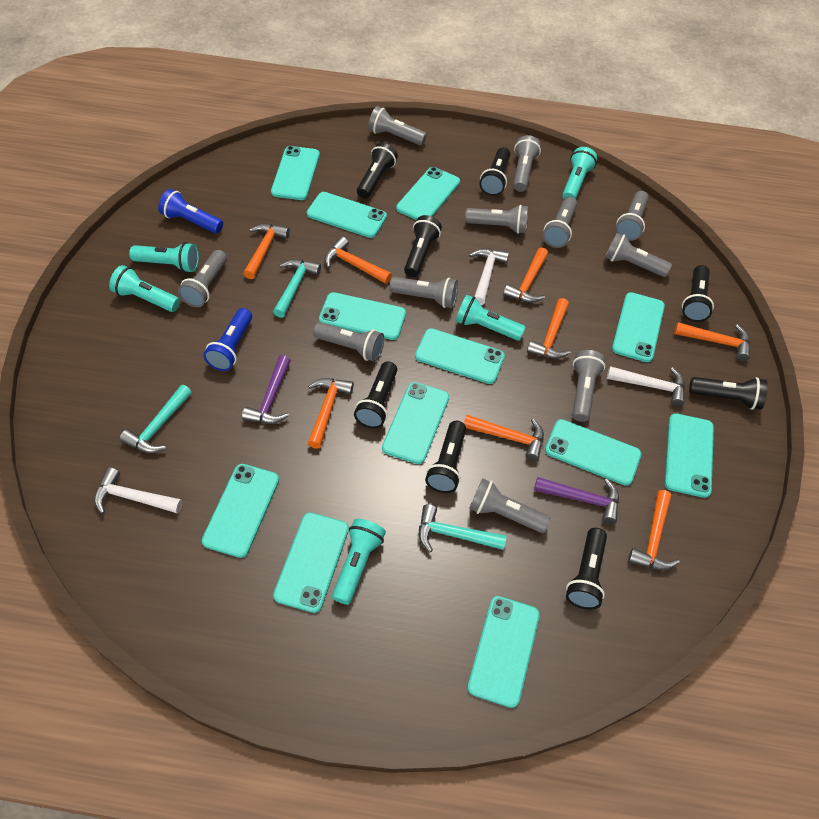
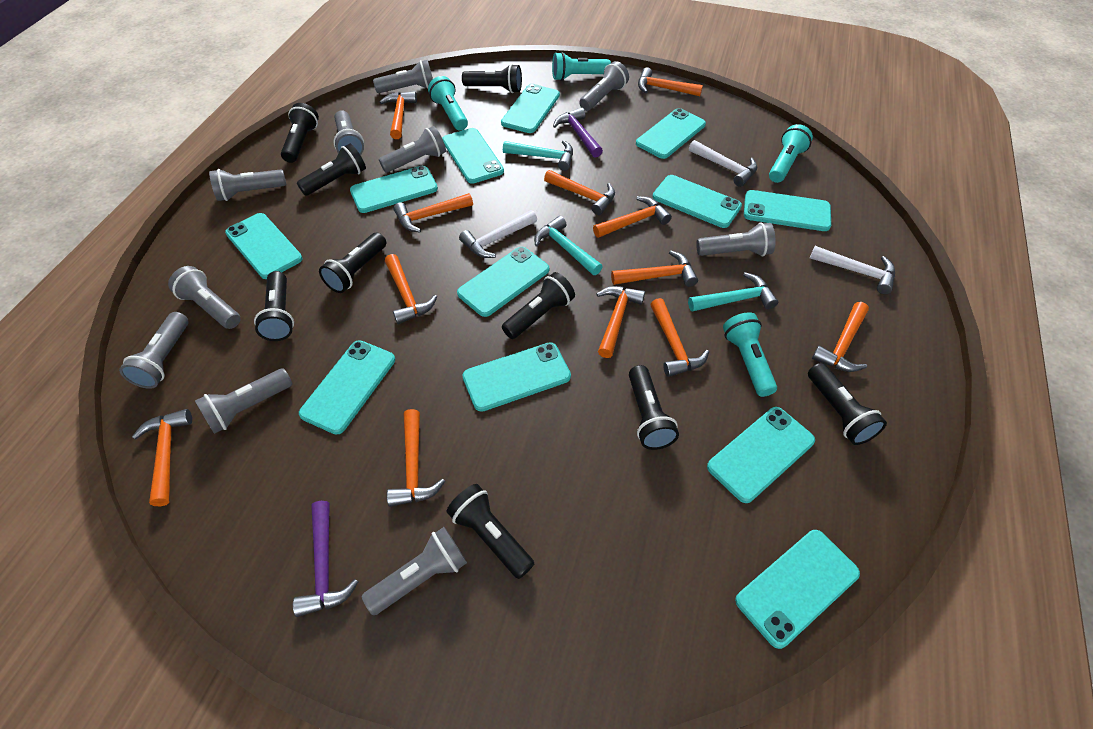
black flashlight: 8 -> 9
blue flashlight: 2 -> 0
grey flashlight: 11 -> 10
orange hammer: 8 -> 12
turquoise flashlight: 5 -> 4

